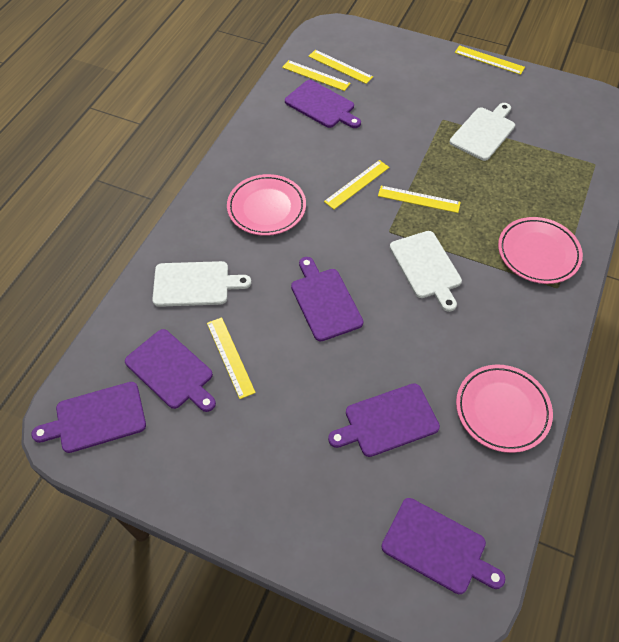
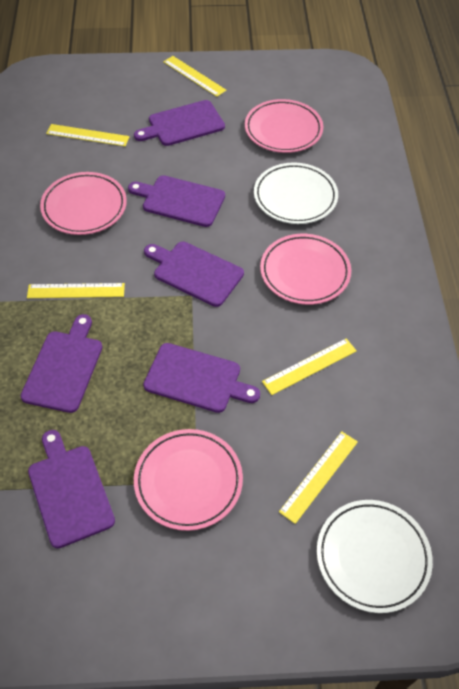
pink plate: 3 -> 4
white cutting board: 3 -> 0
white plate: 0 -> 2
yellow ruler: 6 -> 5

